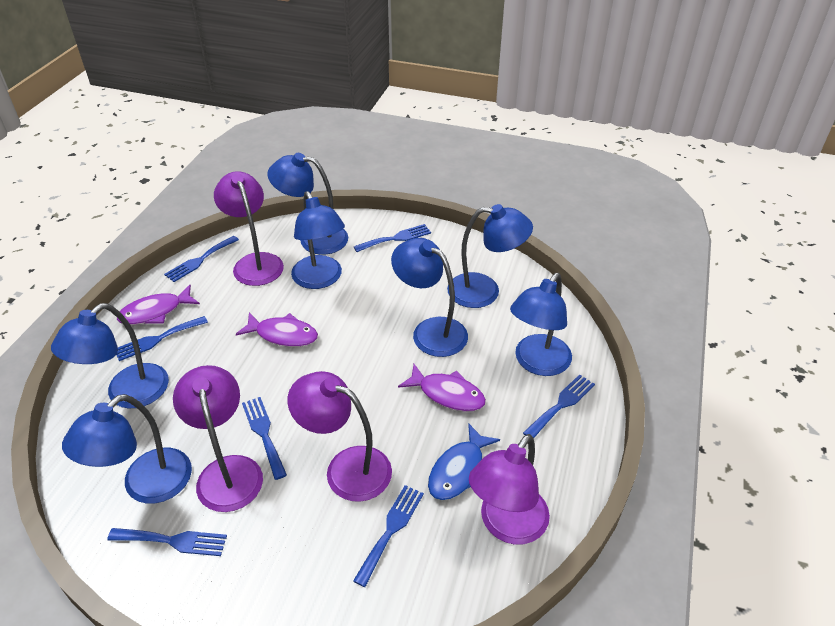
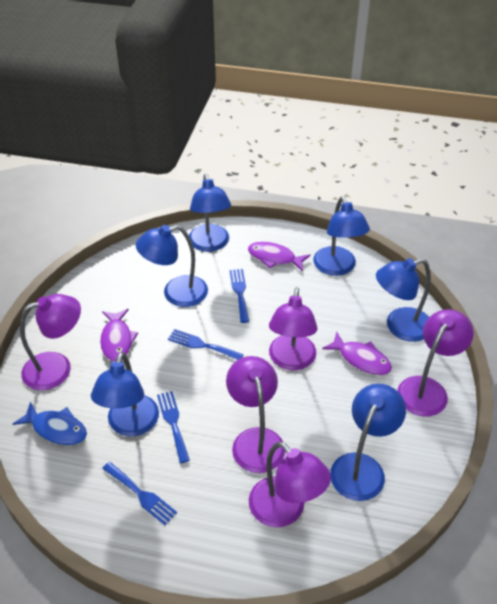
blue fork: 7 -> 4
blue lamp: 7 -> 6
purple lamp: 4 -> 5

